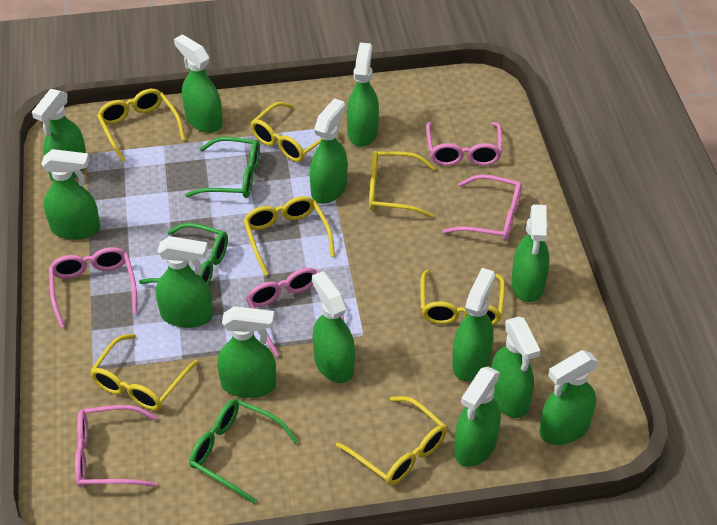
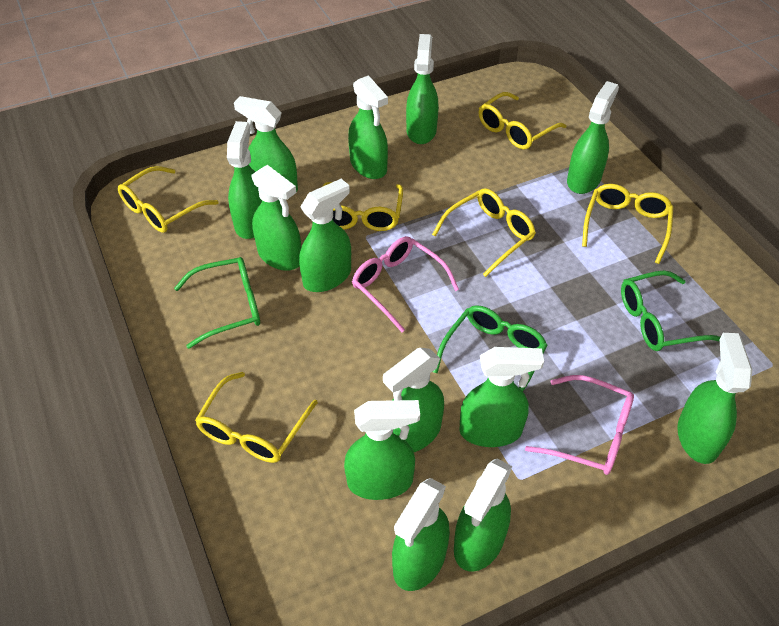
pink glasses: 5 -> 2
yellow glasses: 7 -> 6

